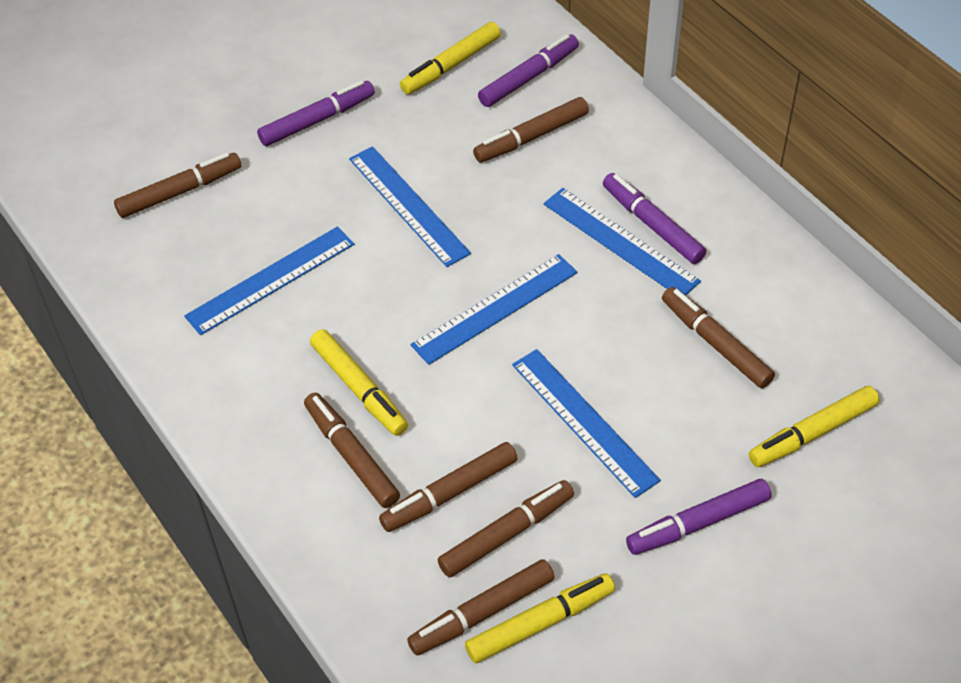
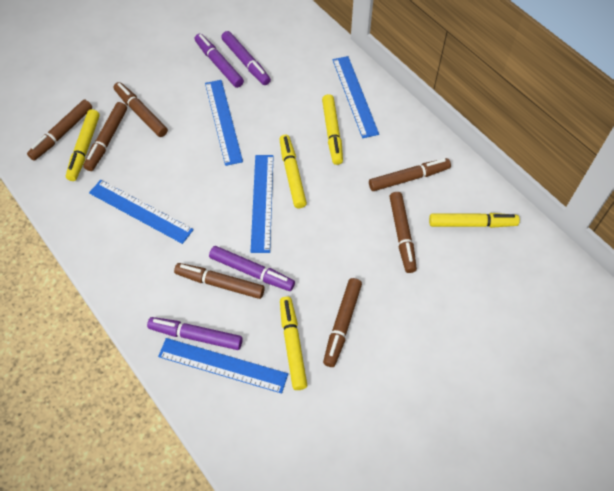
yellow marker: 4 -> 5

